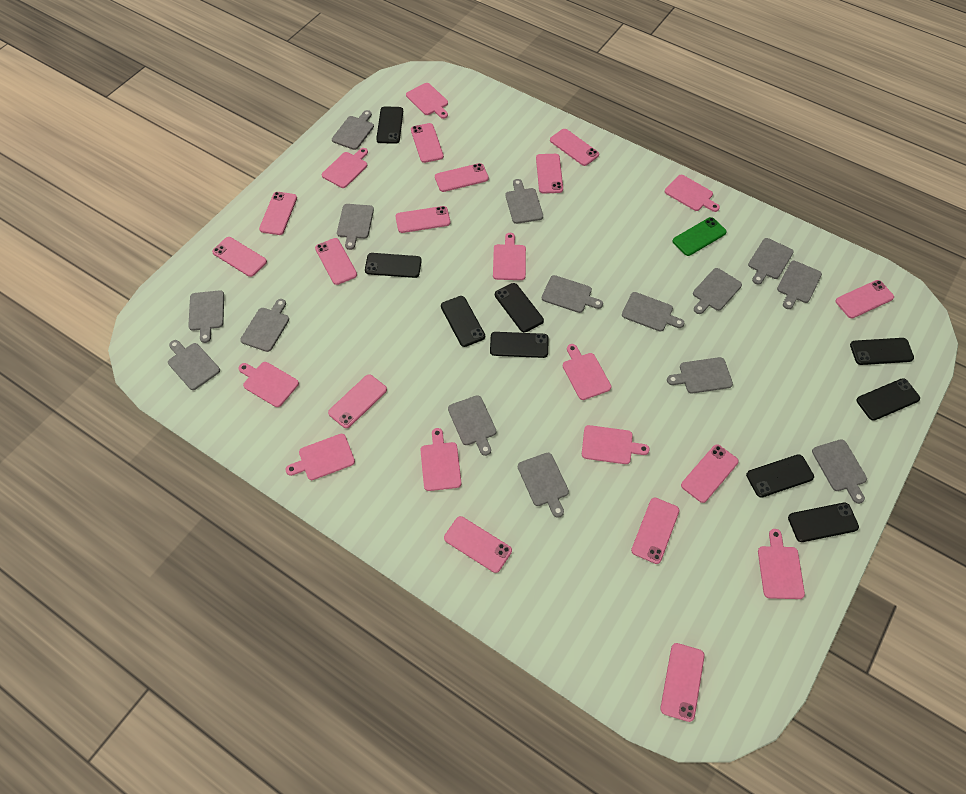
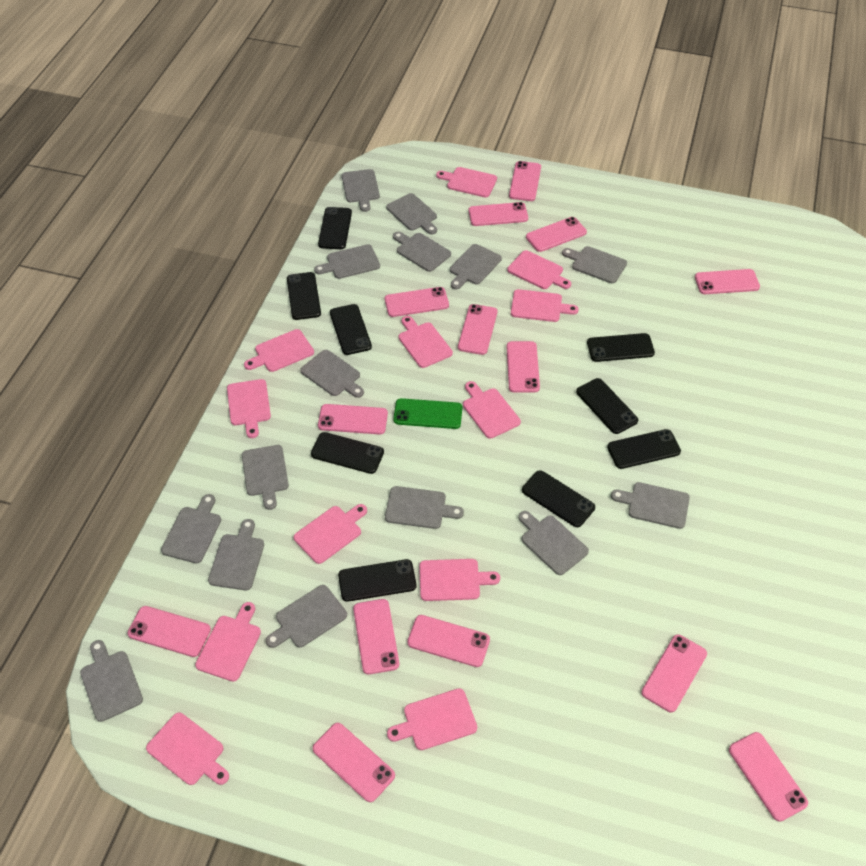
pink cutting board: 10 -> 12

